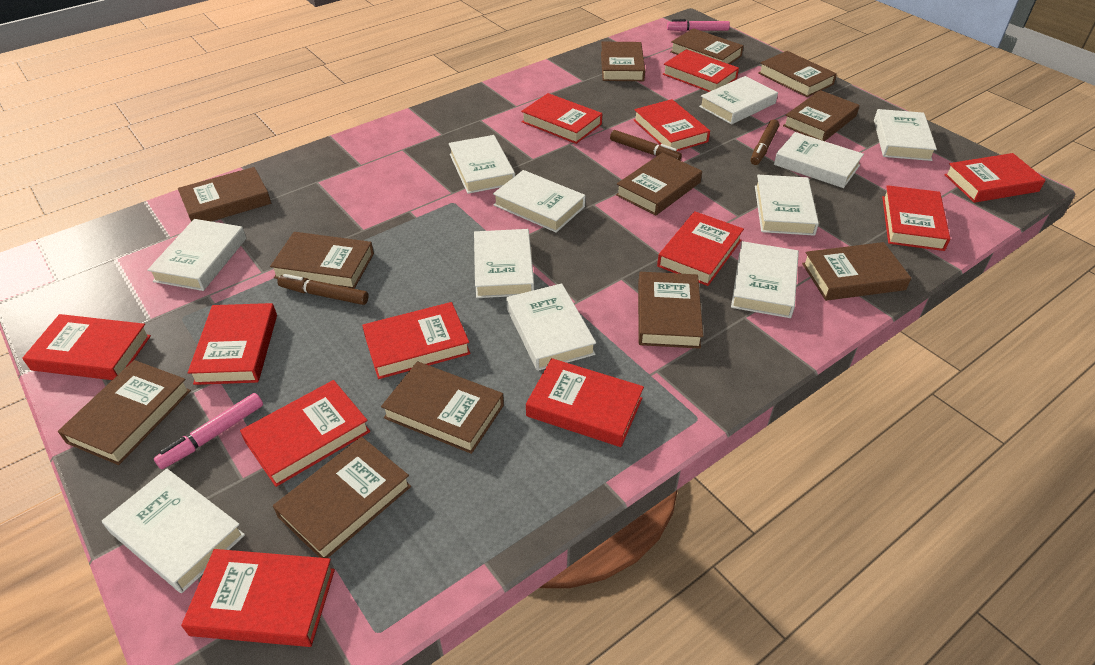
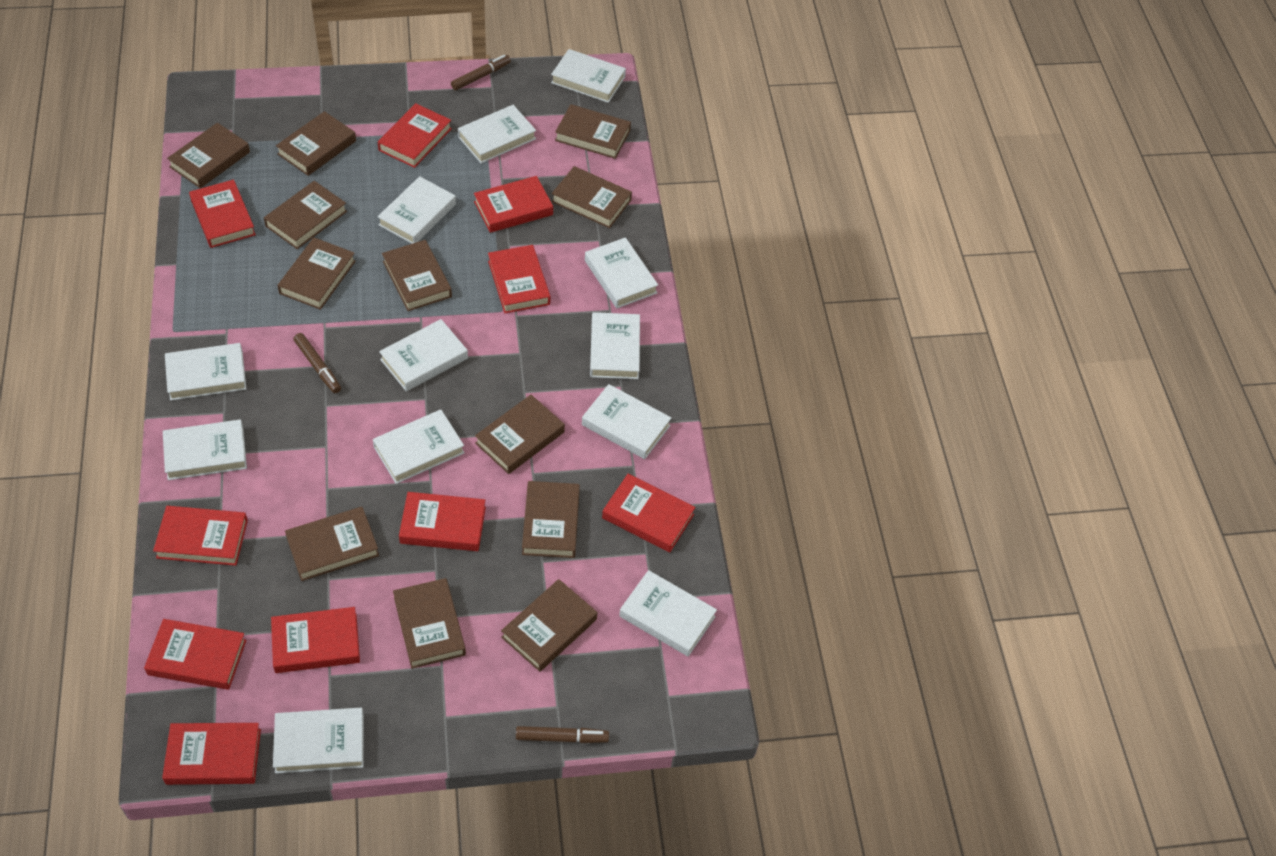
pink marker: 2 -> 0
red book: 12 -> 10
white book: 11 -> 12

